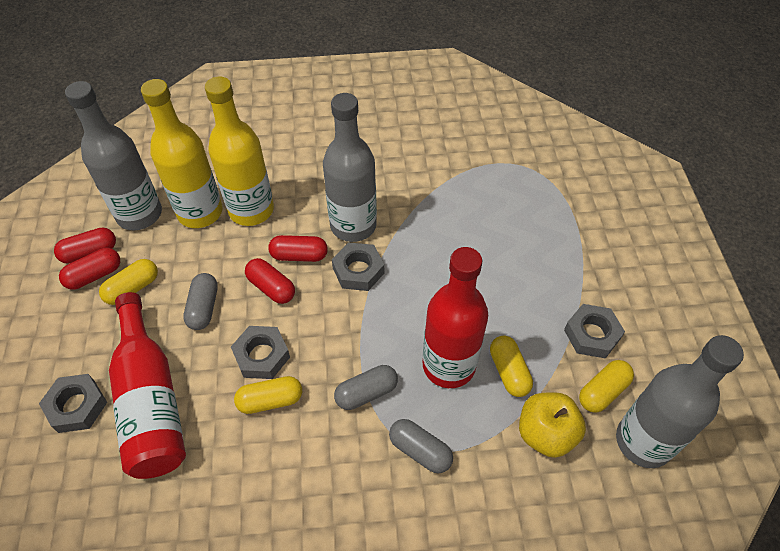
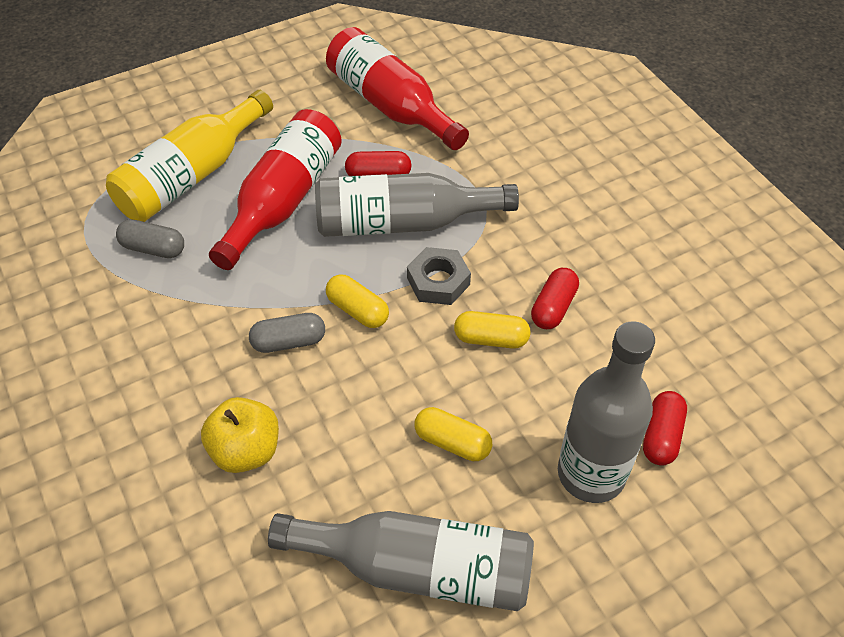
grey capsule: 3 -> 2
grey nut: 4 -> 1
red capsule: 4 -> 3
yellow bottle: 2 -> 1
yellow capsule: 4 -> 3

